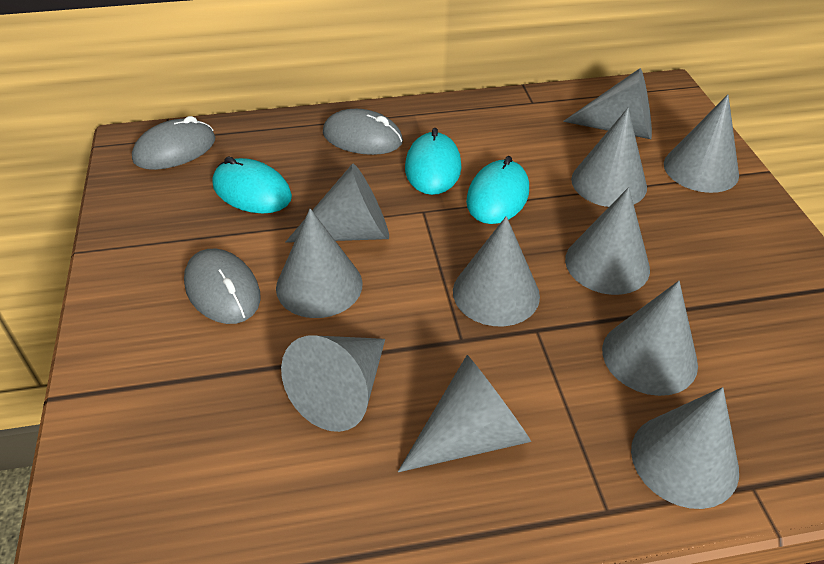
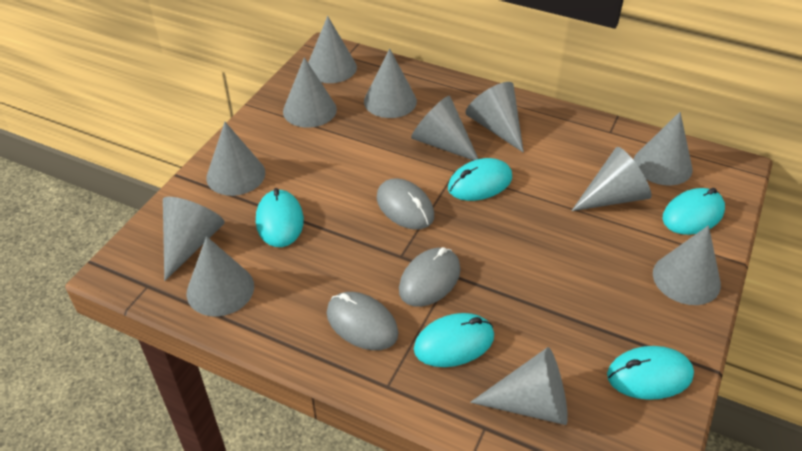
grey cone: 11 -> 12
turquoise mouse: 3 -> 5

